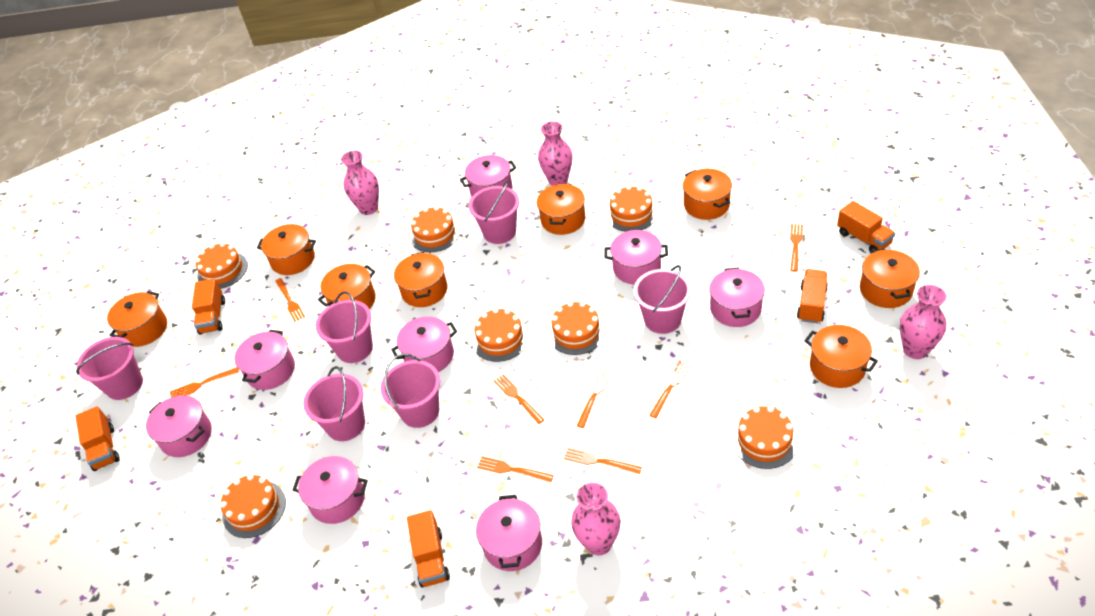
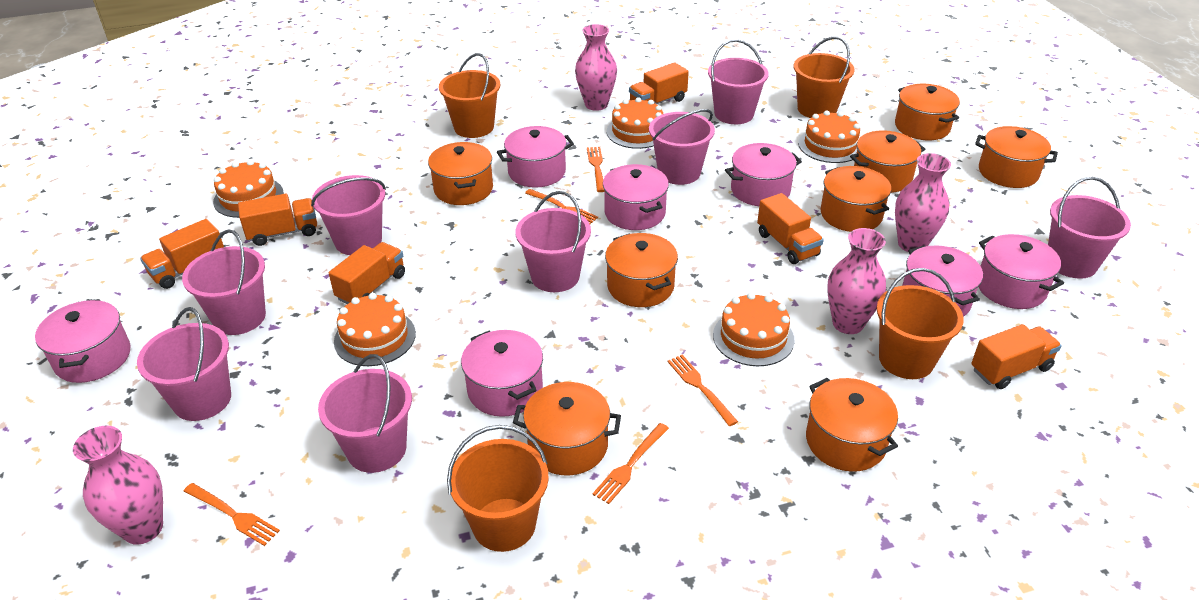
orange bucket: 0 -> 4
orange cake: 7 -> 5
orange fork: 8 -> 5
orange truck: 5 -> 6
pink bucket: 6 -> 8
pink pot: 8 -> 7

